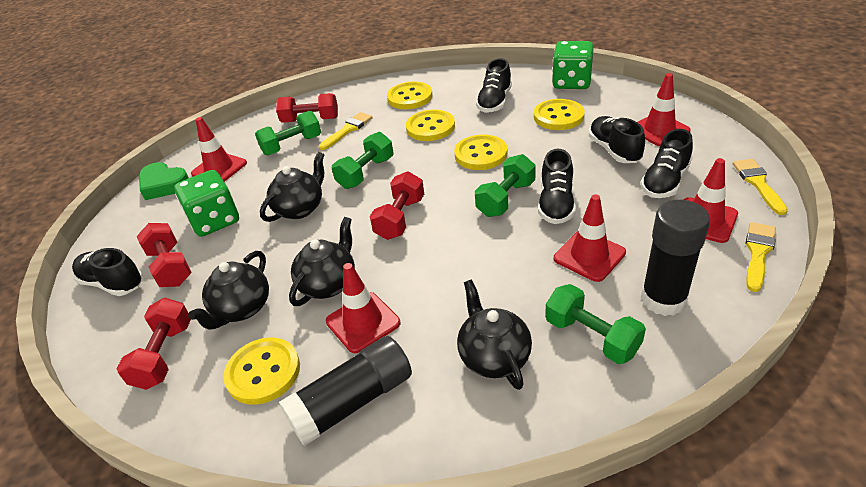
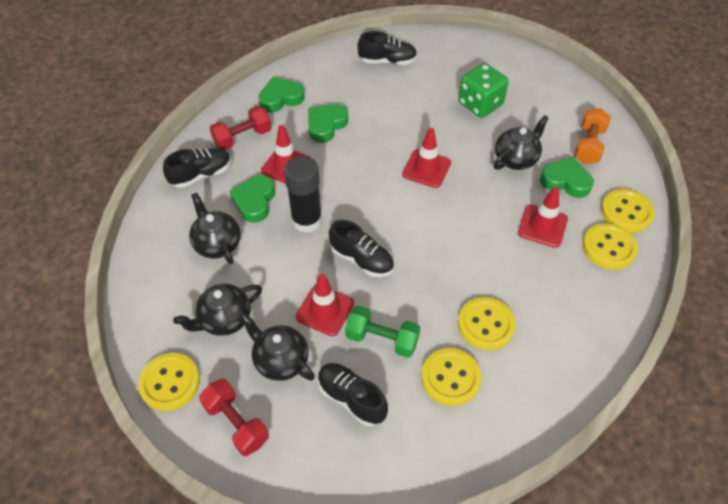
black glue stick: 2 -> 1
black shoe: 5 -> 4
green dice: 2 -> 1
green dumbbell: 4 -> 1
green heart: 1 -> 4
orange dumbbell: 0 -> 1
red dumbbell: 4 -> 2
red traffic cone: 5 -> 4
yellow brush: 3 -> 0

